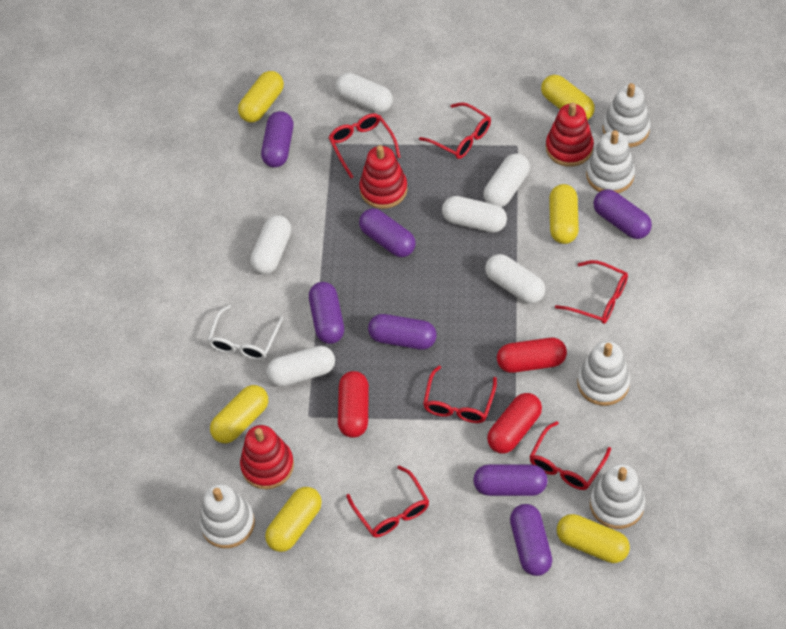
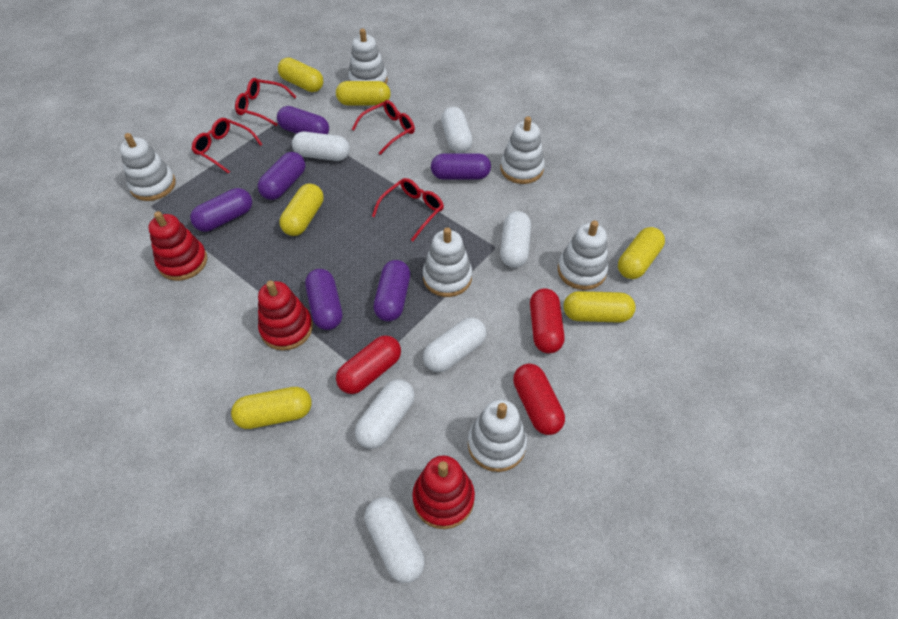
purple capsule: 7 -> 6
red glasses: 6 -> 4
white glasses: 1 -> 0
white stacking toy: 5 -> 6

